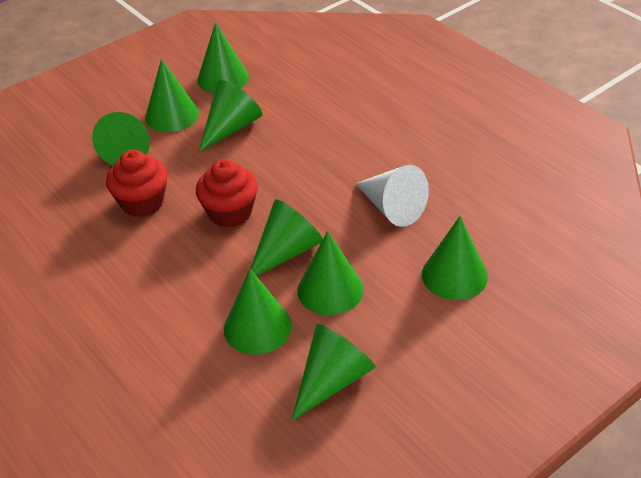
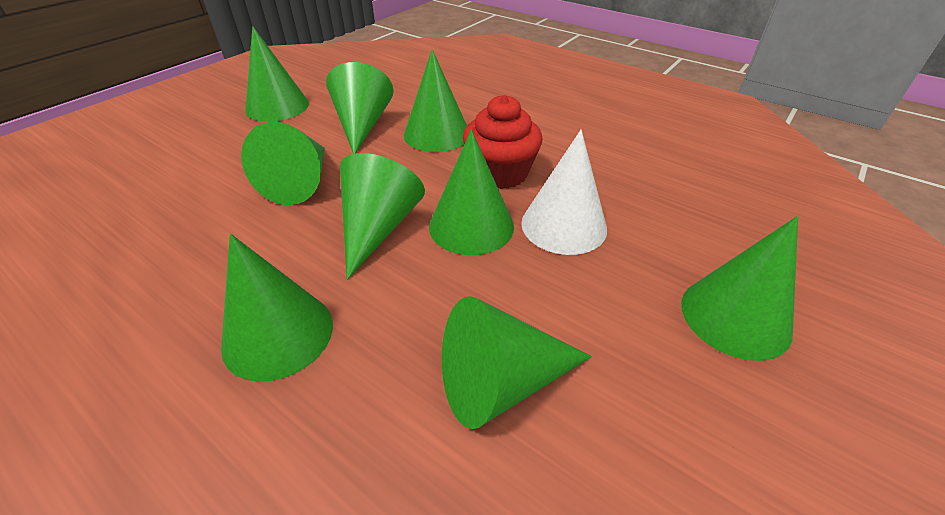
red cupcake: 2 -> 1

